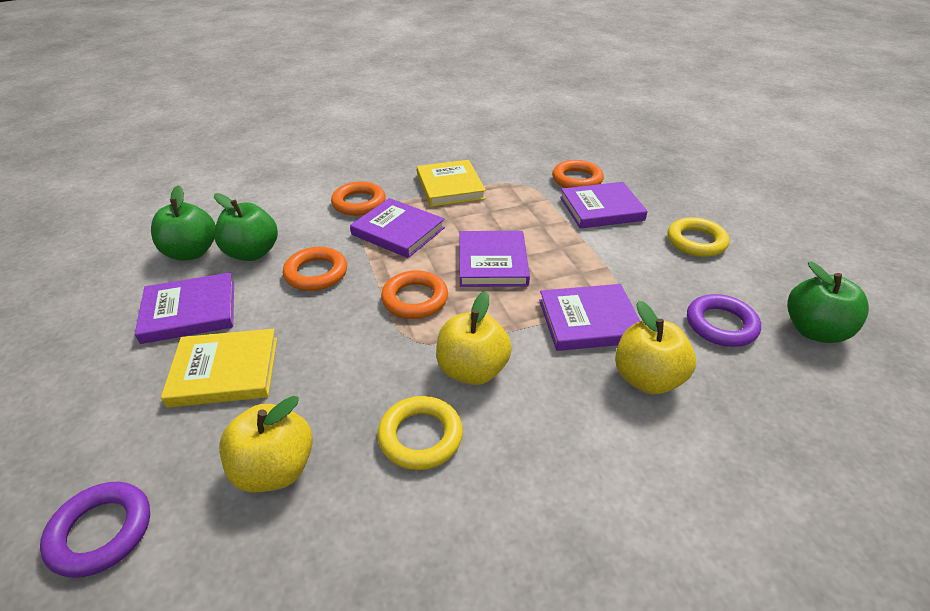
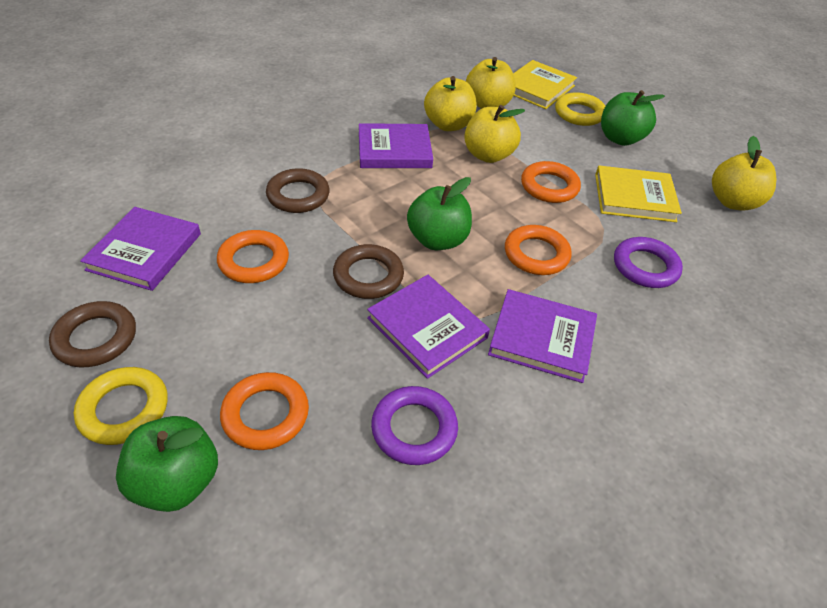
brown ring: 0 -> 3
purple book: 5 -> 4
yellow apple: 3 -> 4

